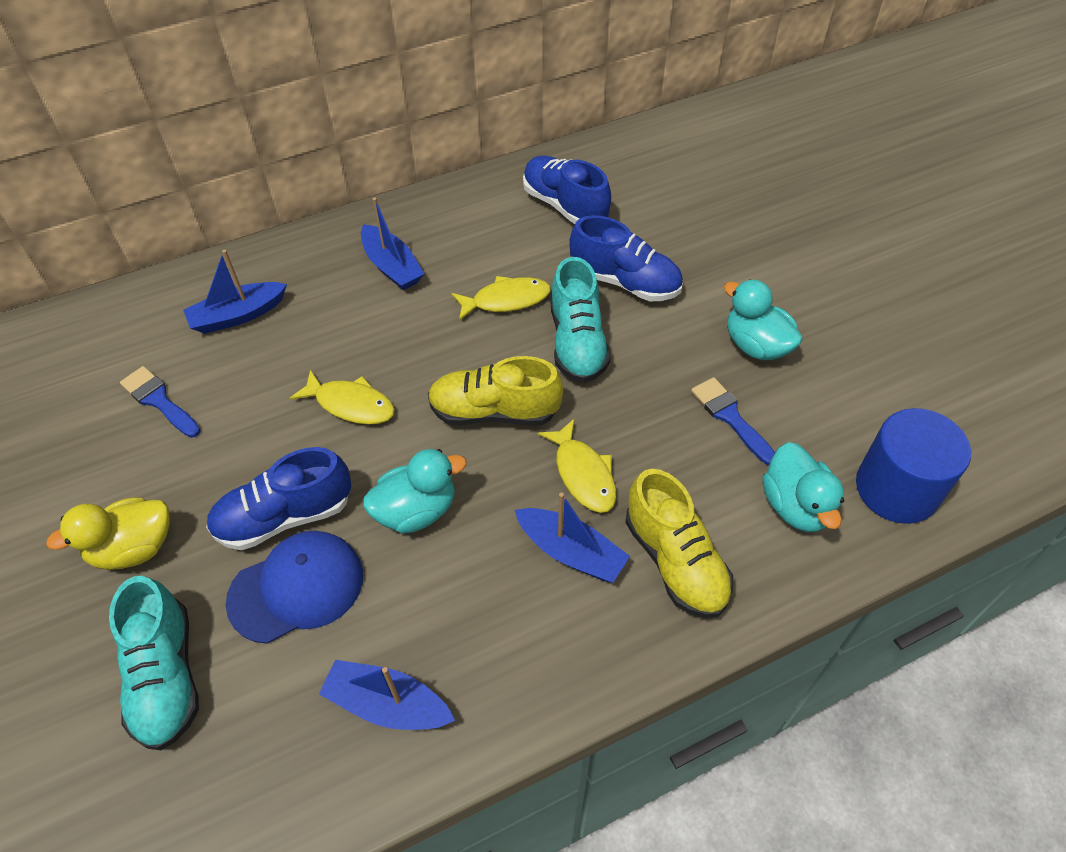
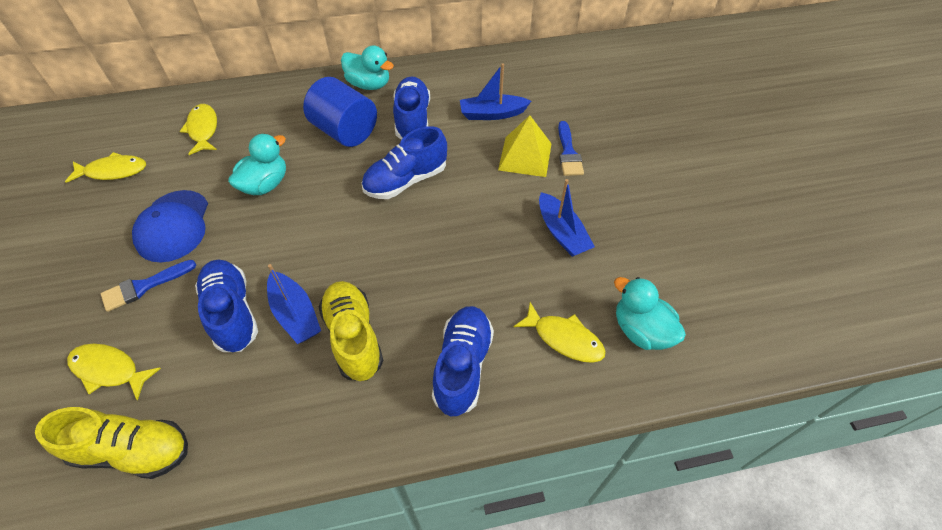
blue boat: 4 -> 3
blue shoe: 3 -> 4
turquoise shoe: 2 -> 0
yellow duck: 1 -> 0
yellow fish: 3 -> 4
yellow pyramid: 0 -> 1

